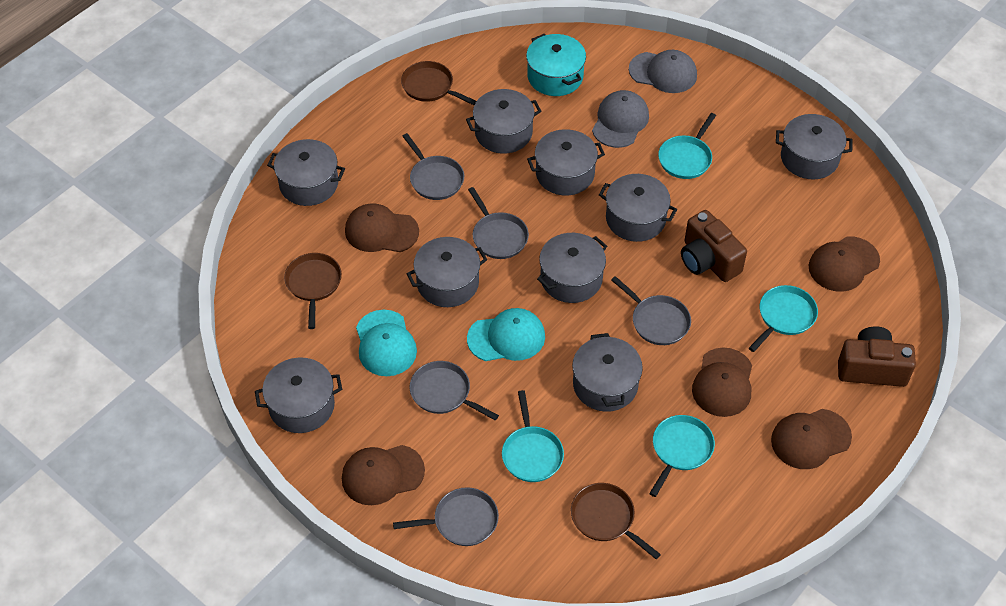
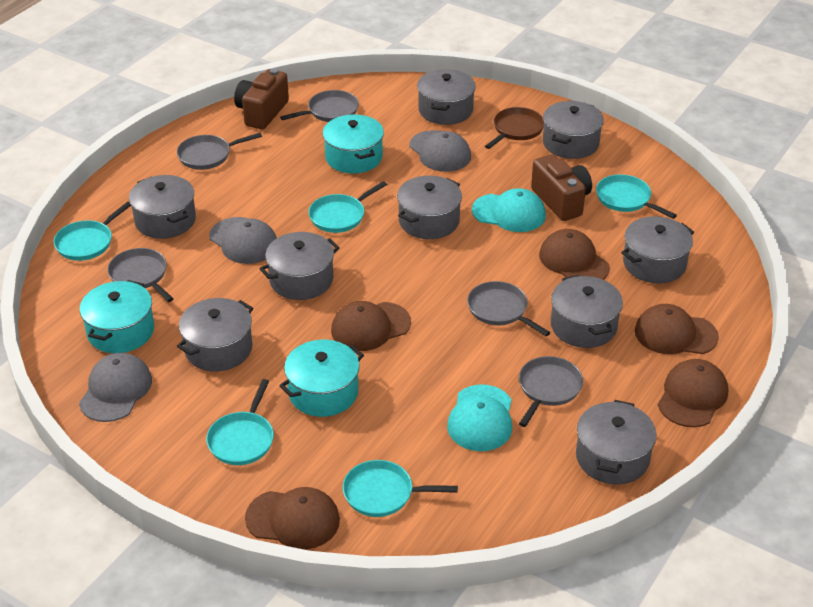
brown pan: 3 -> 1
grey cap: 2 -> 3
turquoise pan: 4 -> 5
turquoise pot: 1 -> 3

